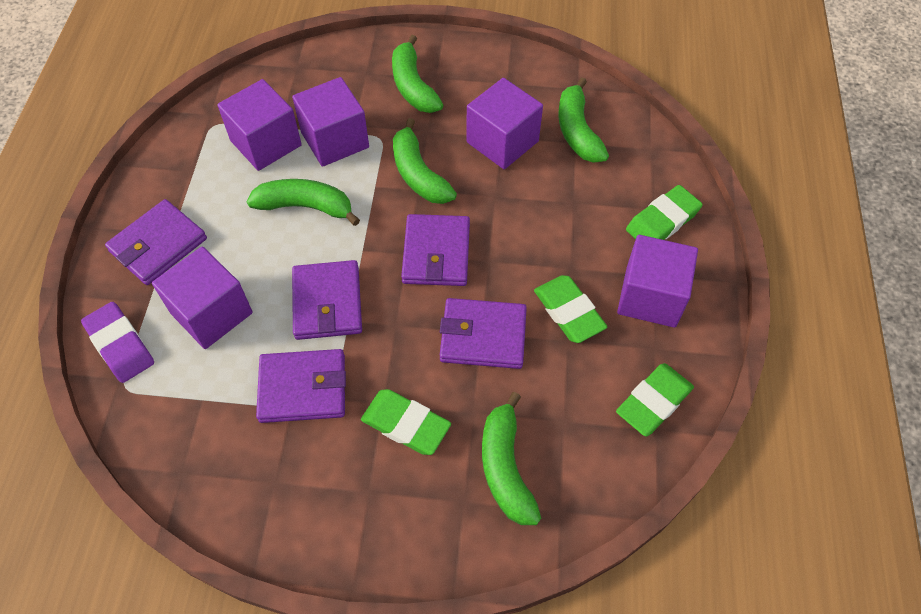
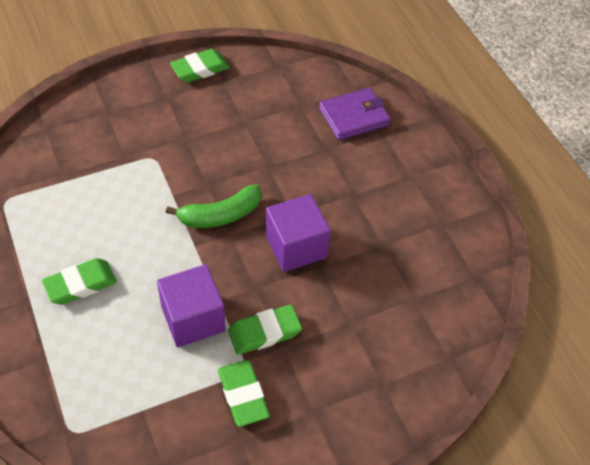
green banana: 5 -> 1
purple cube: 5 -> 2
purple eraser: 1 -> 0
purple wallet: 5 -> 1

